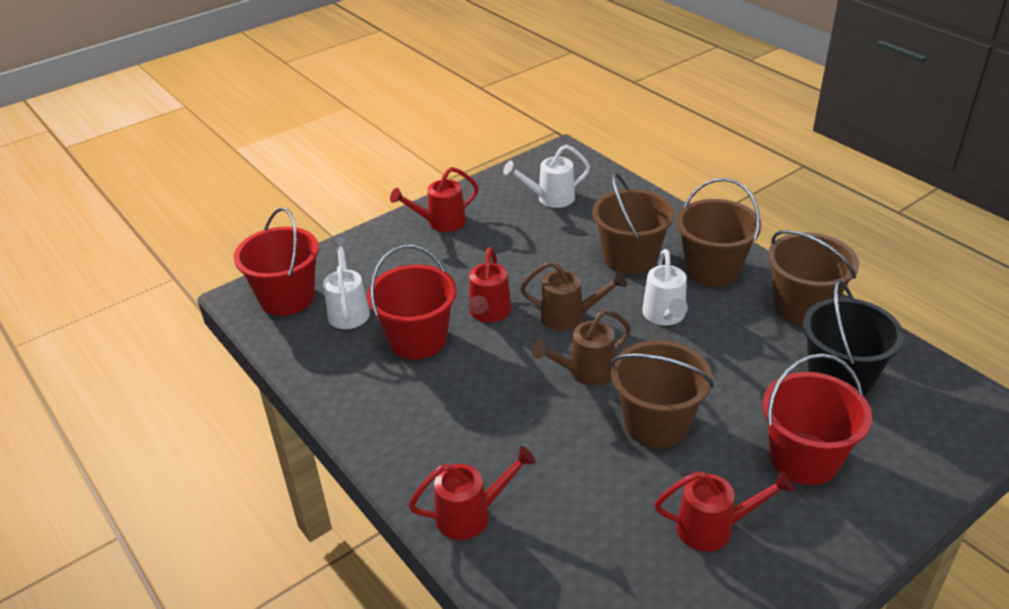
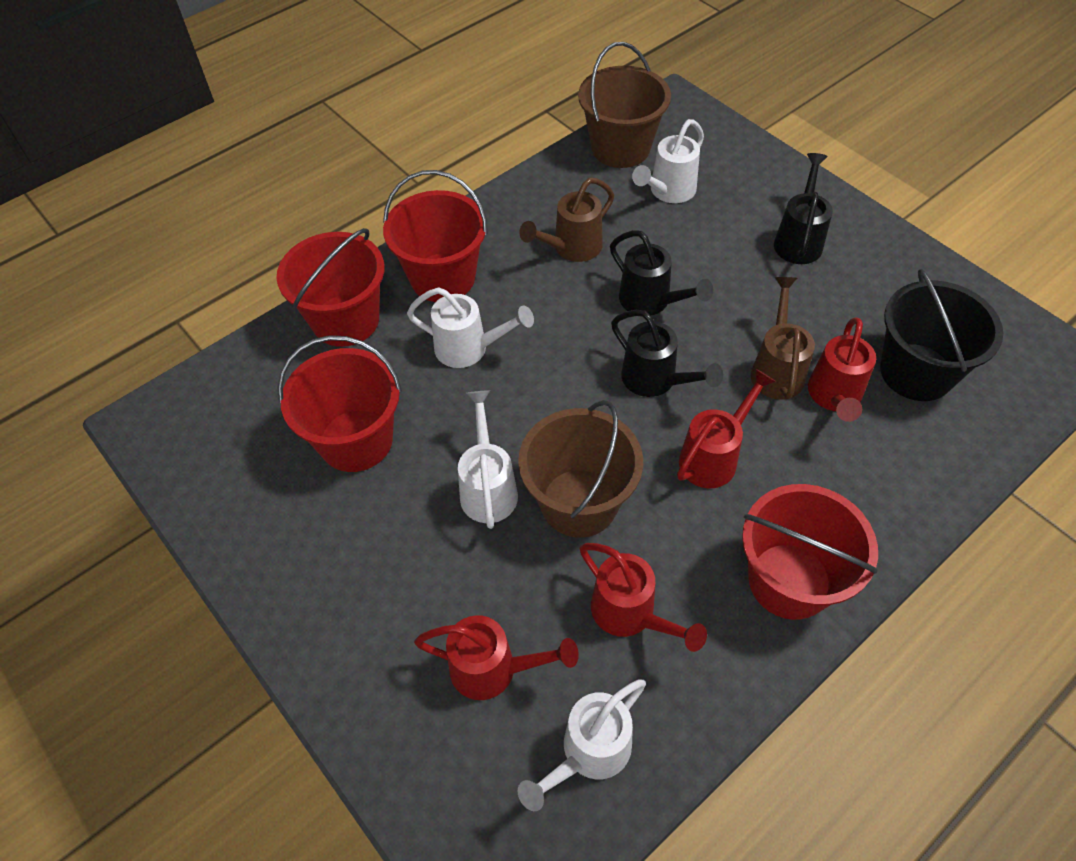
black watering can: 0 -> 3
brown bucket: 4 -> 2
red bucket: 3 -> 4
white watering can: 3 -> 4

